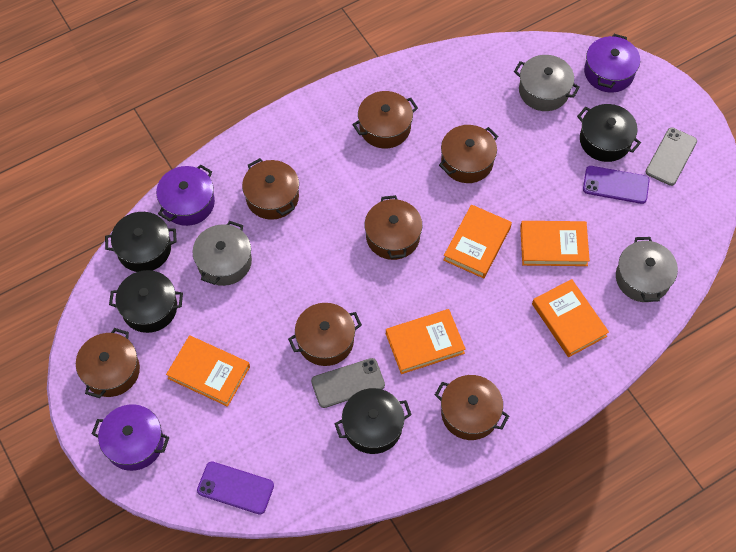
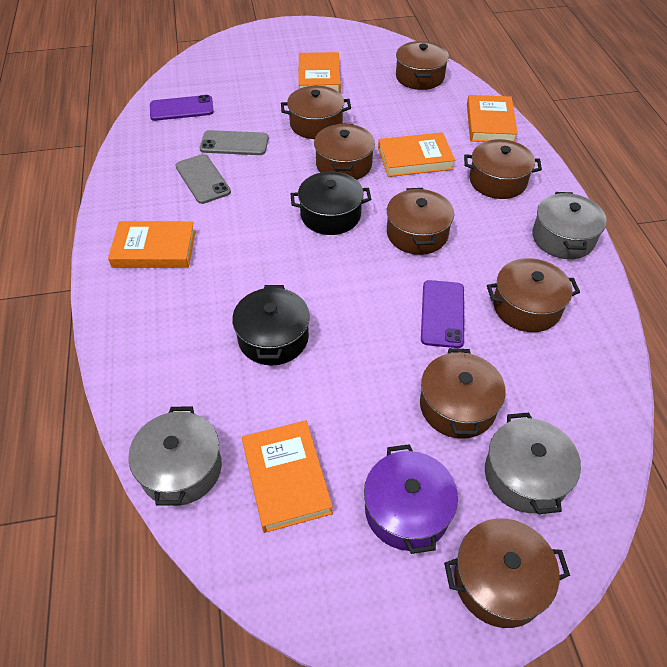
black pot: 4 -> 2
brown pot: 7 -> 8
purple pot: 3 -> 1

